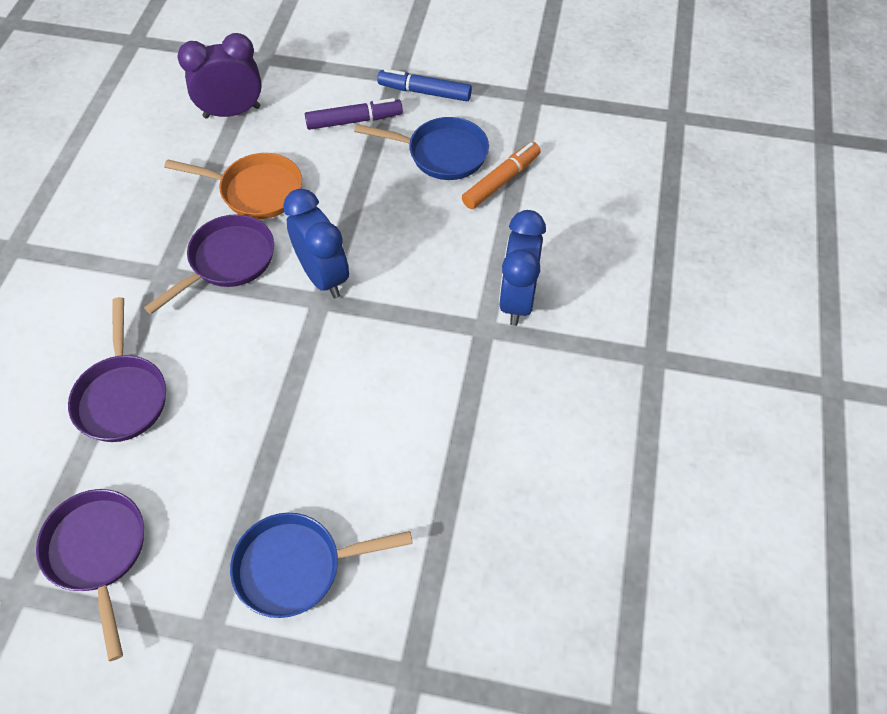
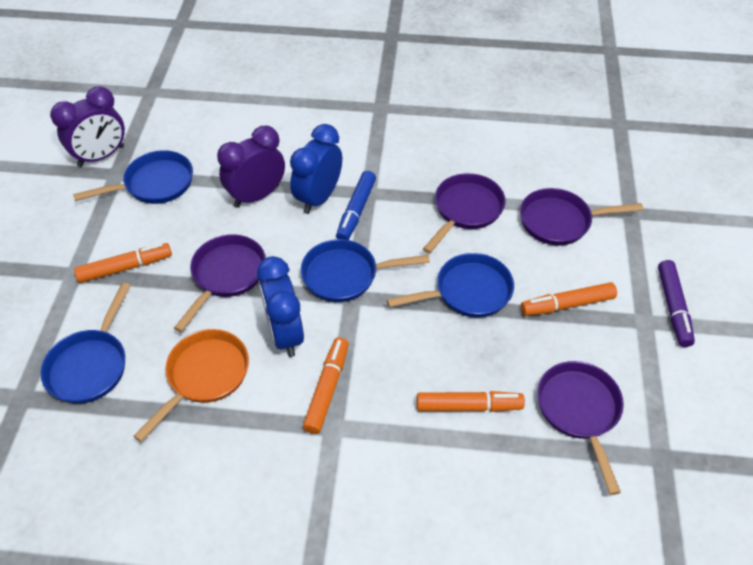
blue pan: 2 -> 4
orange marker: 1 -> 4
purple clock: 1 -> 2
purple pan: 3 -> 4

